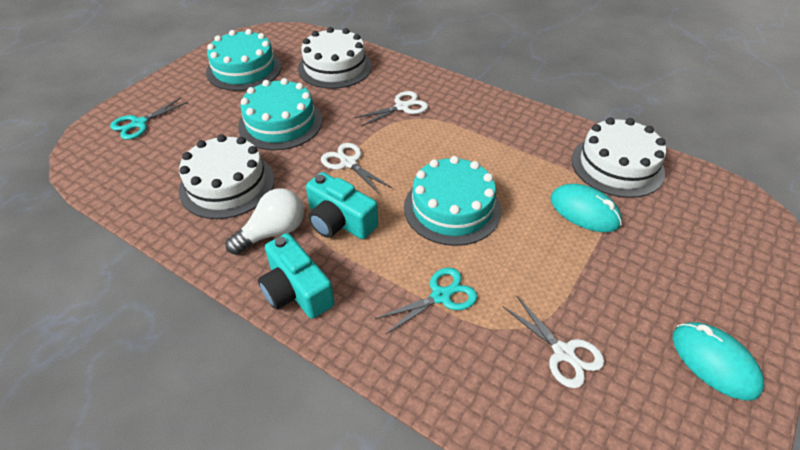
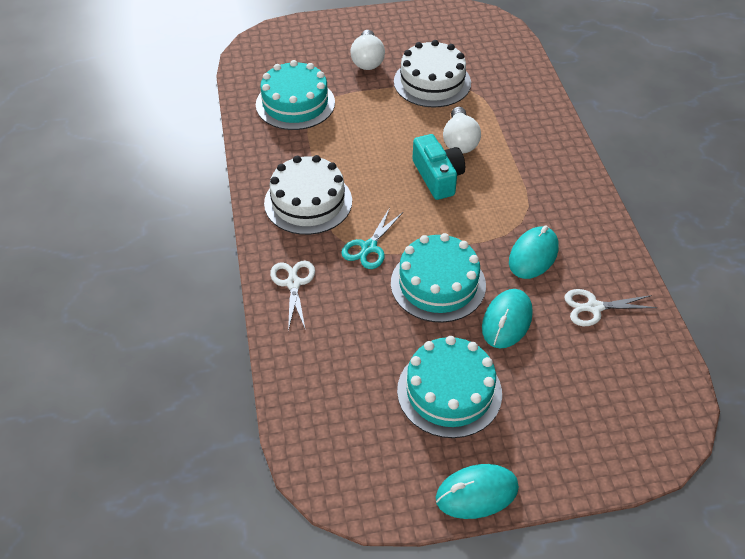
turquoise camera: 2 -> 1
turquoise mouse: 2 -> 3
turquoise scissors: 2 -> 1
white cake: 3 -> 2
white light bulb: 1 -> 2
white scissors: 3 -> 2

